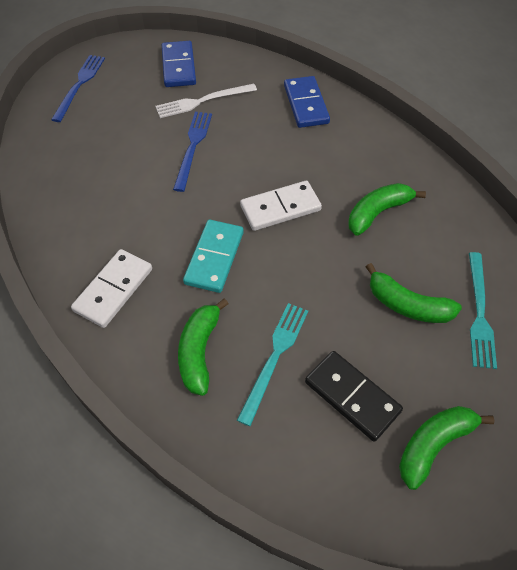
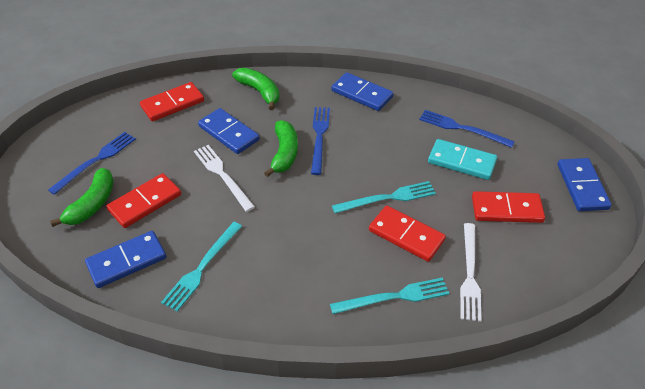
black domino: 1 -> 0
blue domino: 2 -> 4
blue fork: 2 -> 3
green banana: 4 -> 3
red domino: 0 -> 4
turquoise fork: 2 -> 3
white domino: 2 -> 0
white fork: 1 -> 2

